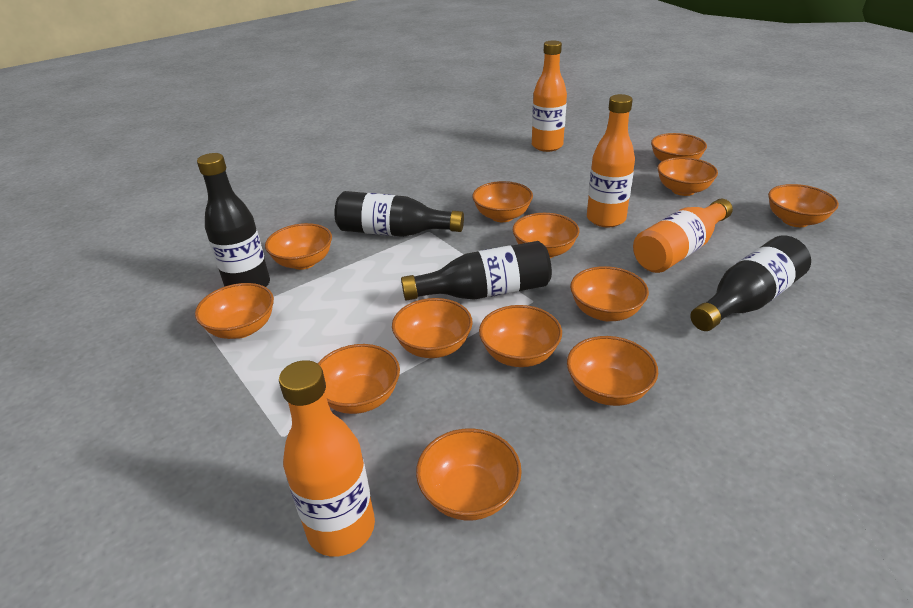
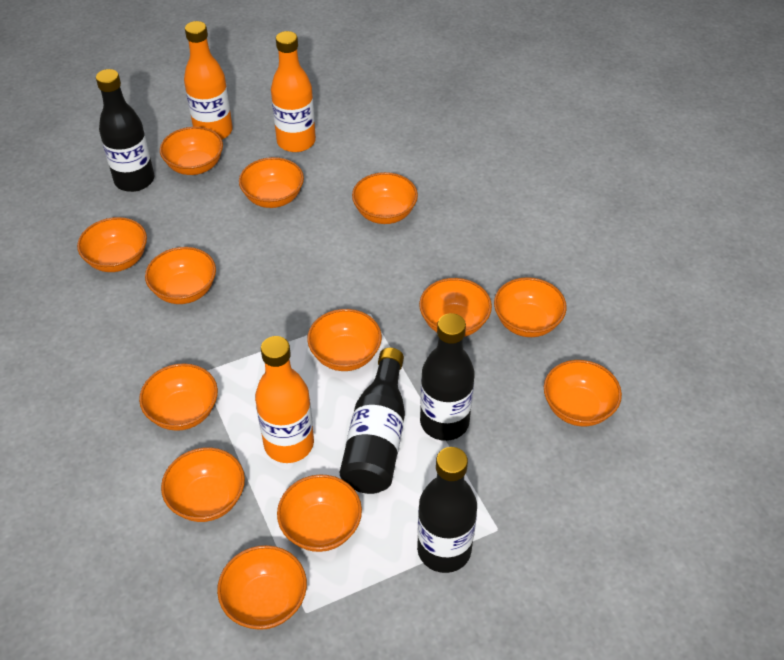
orange bottle: 4 -> 3

